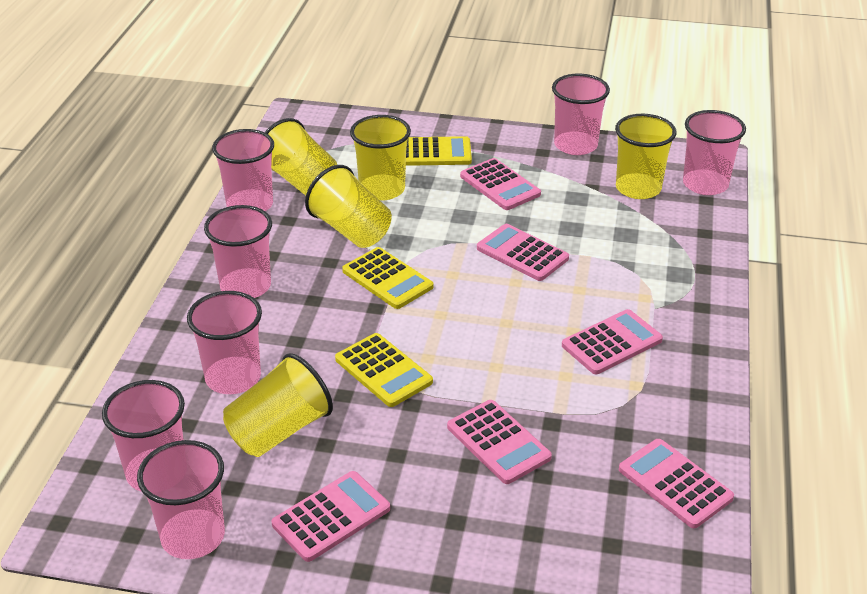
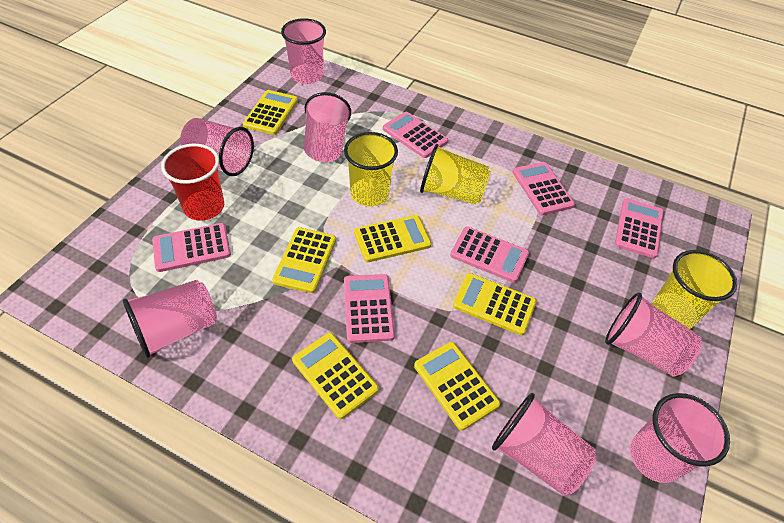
red cup: 0 -> 1
yellow calculator: 3 -> 6
yellow cup: 5 -> 3

